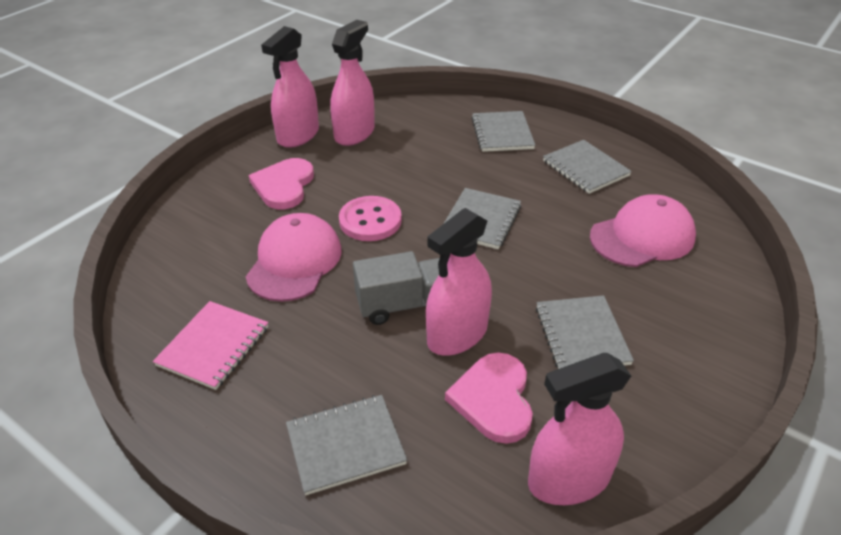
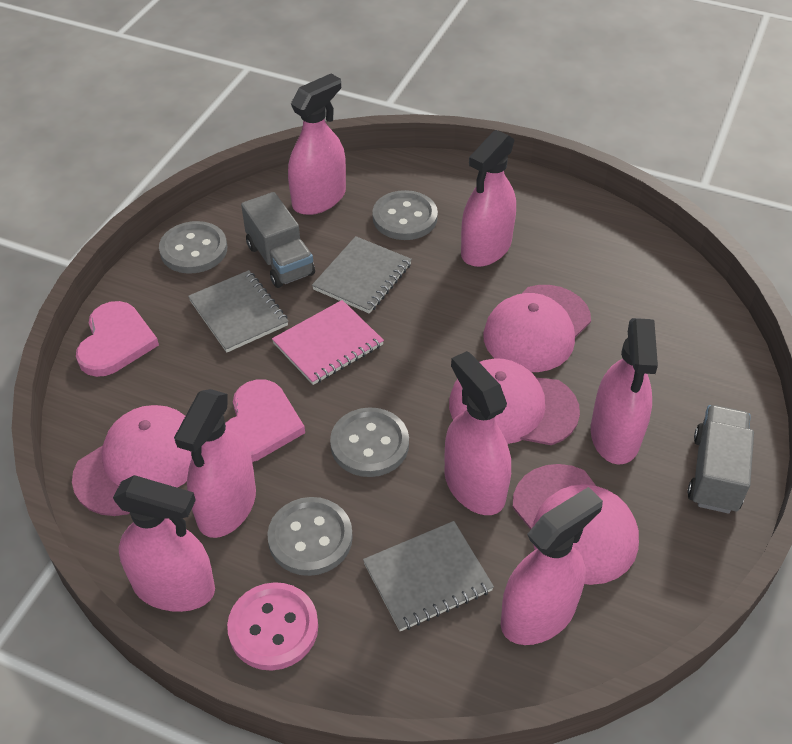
grey button: 0 -> 4
grey notebook: 5 -> 3
grey truck: 1 -> 2
pink cap: 2 -> 4
pink spray bottle: 4 -> 7

